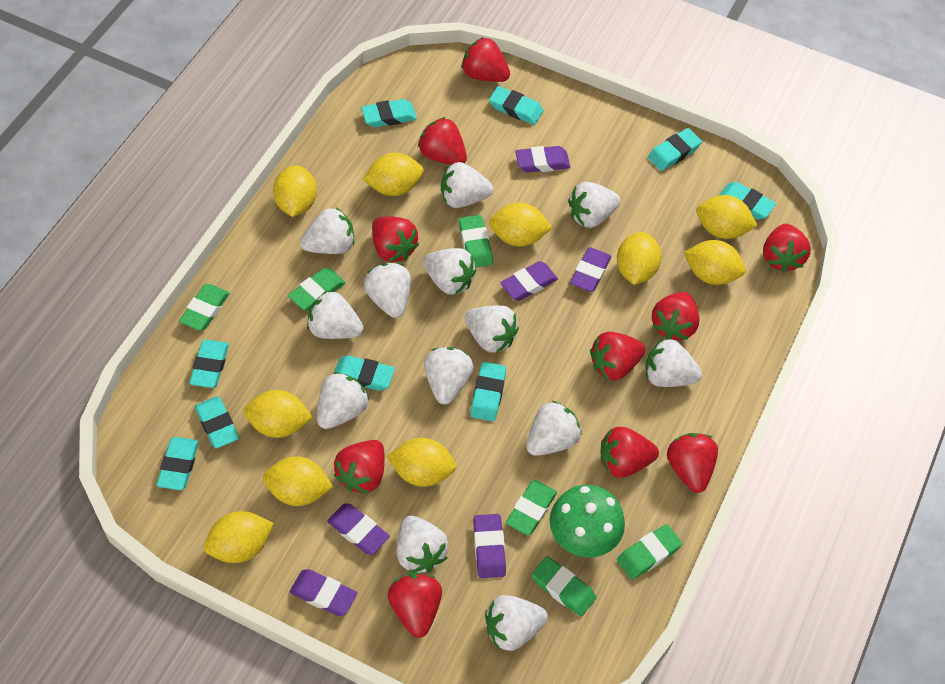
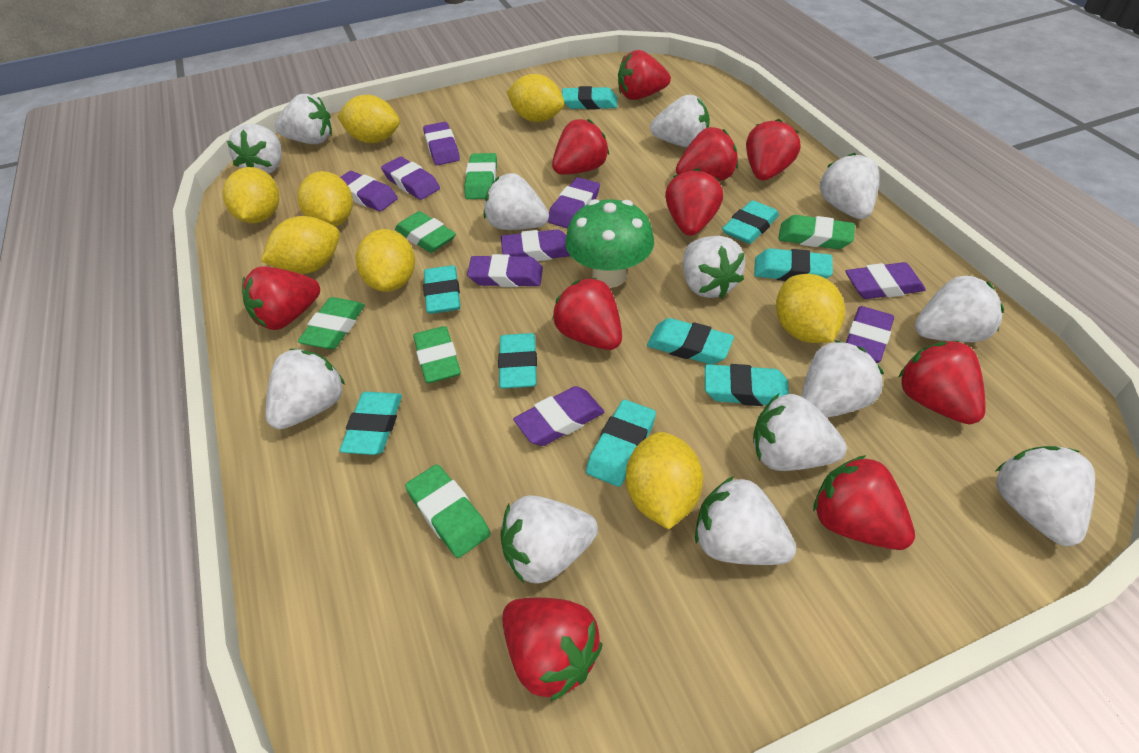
purple eraser: 6 -> 9
yellow lemon: 10 -> 8

